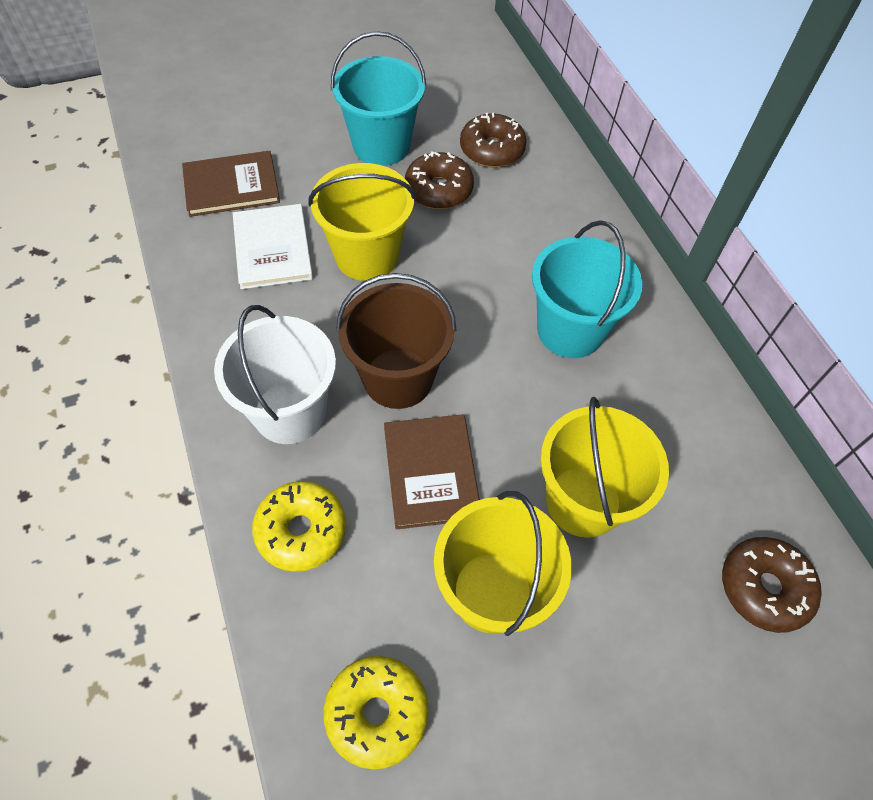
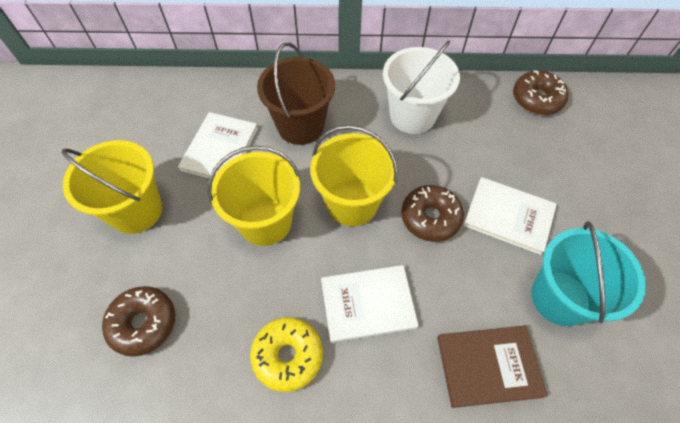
brown book: 2 -> 1
turquoise bucket: 2 -> 1
white book: 1 -> 3
yellow donut: 2 -> 1

